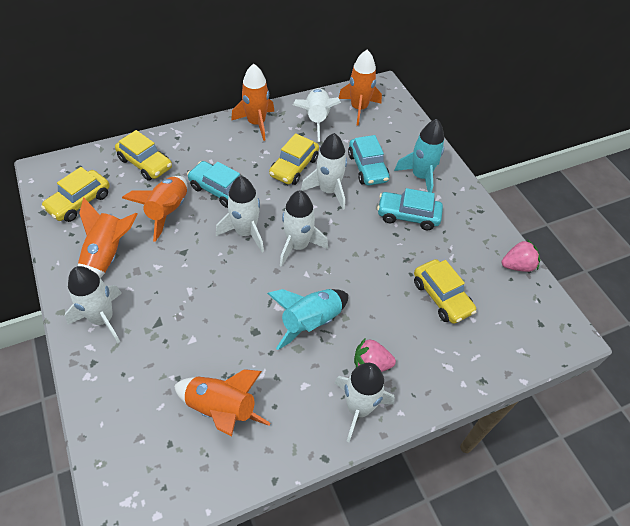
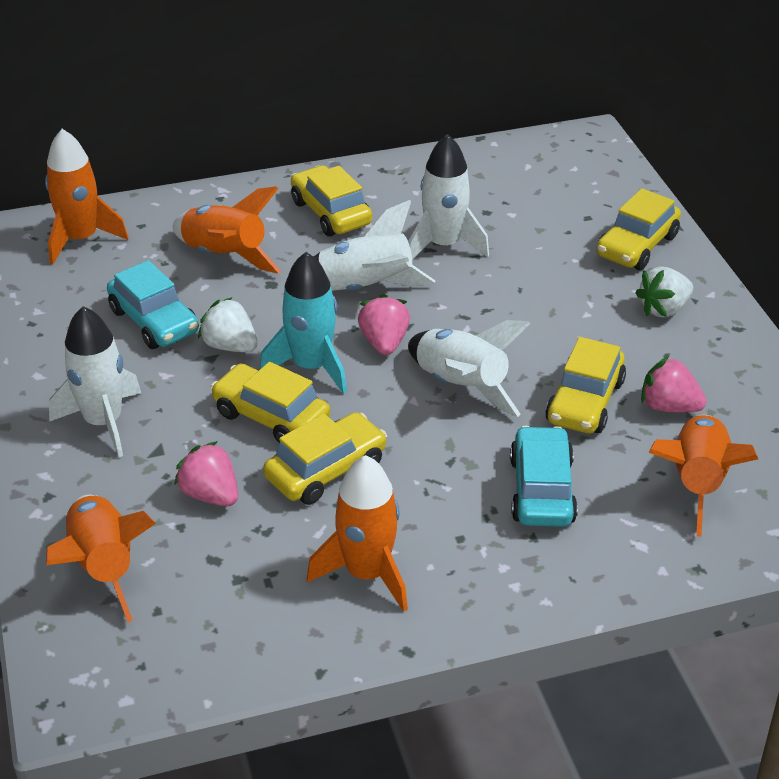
pink strawberry: 2 -> 3
turquoise car: 3 -> 2
turquoise rocket: 2 -> 1
white rocket: 6 -> 4
white strawberry: 0 -> 2
yellow car: 4 -> 5

